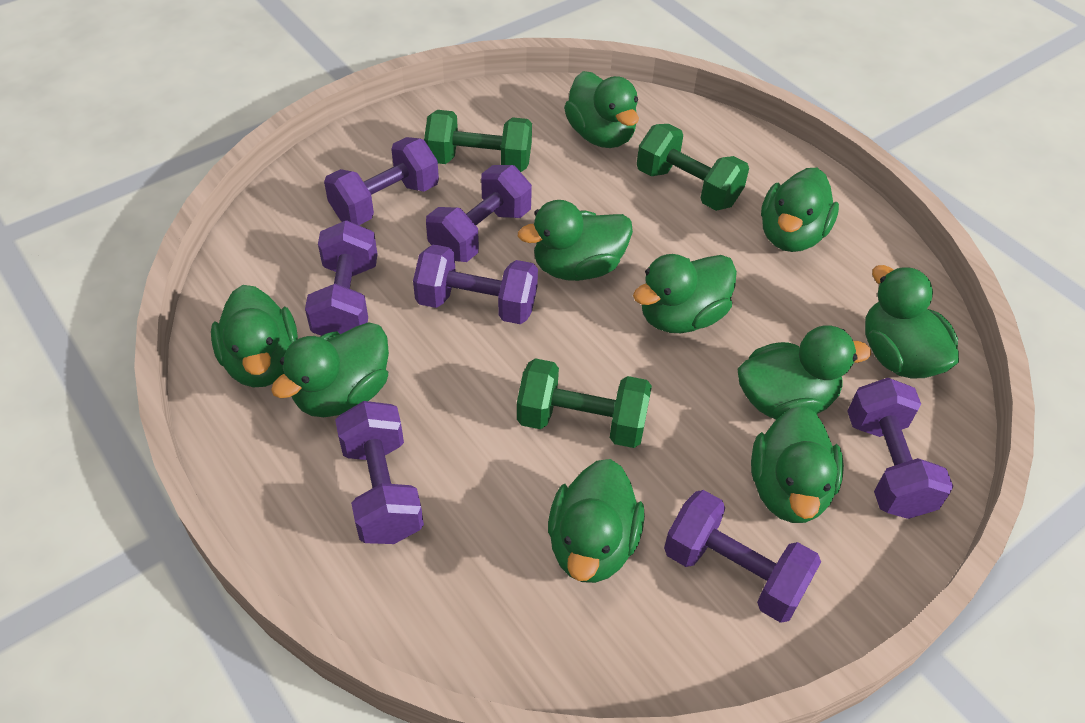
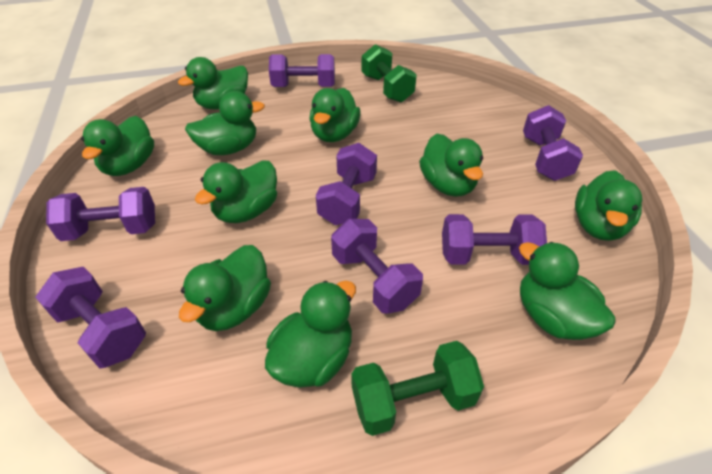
green dumbbell: 3 -> 2

